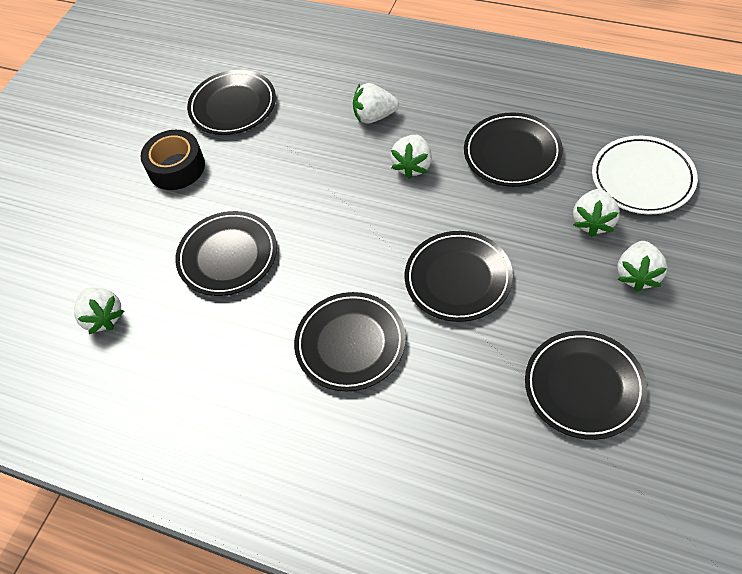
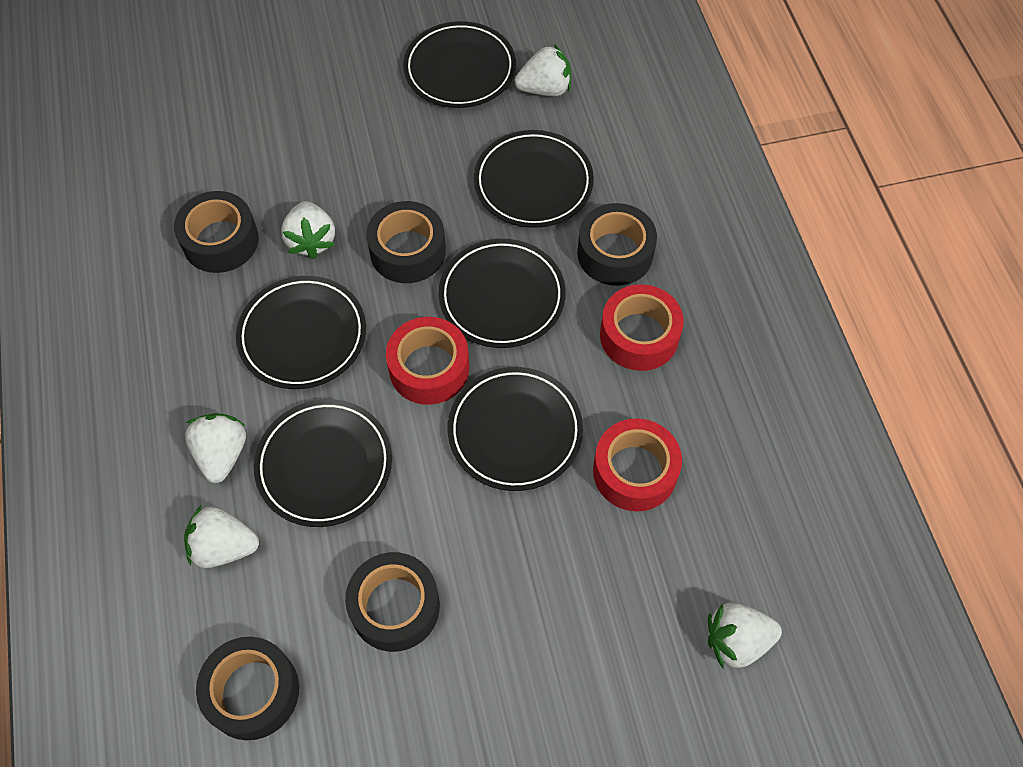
black tape: 1 -> 5
red tape: 0 -> 3
white plate: 1 -> 0

